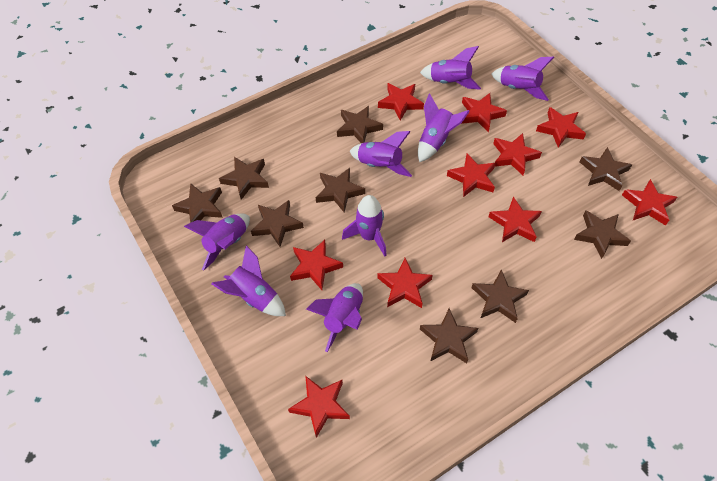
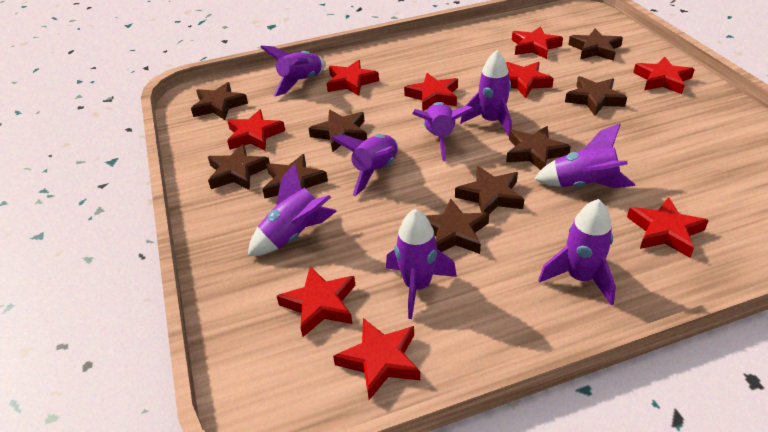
red star: 10 -> 9

